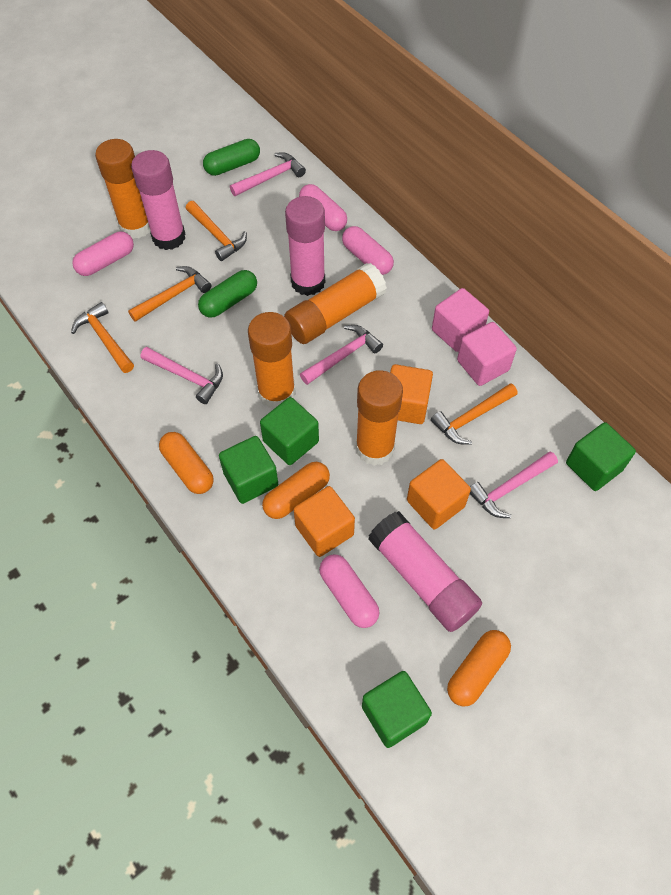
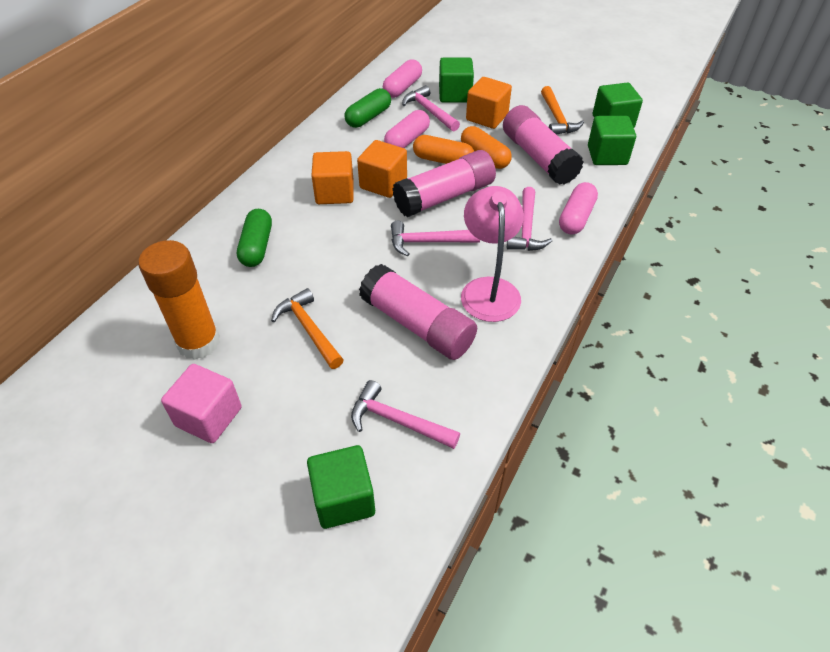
orange capsule: 3 -> 2
orange glue stick: 4 -> 1
orange hammer: 4 -> 2
pink capsule: 4 -> 3
pink cube: 2 -> 1
pink lamp: 0 -> 1

